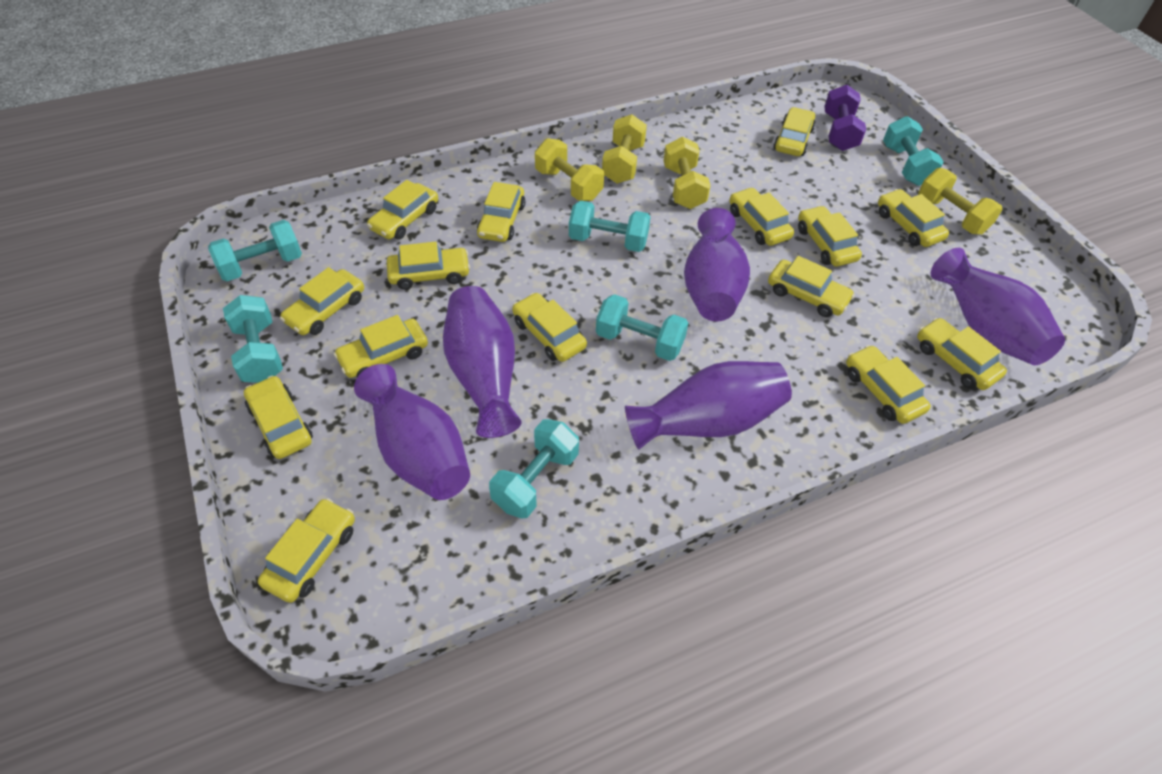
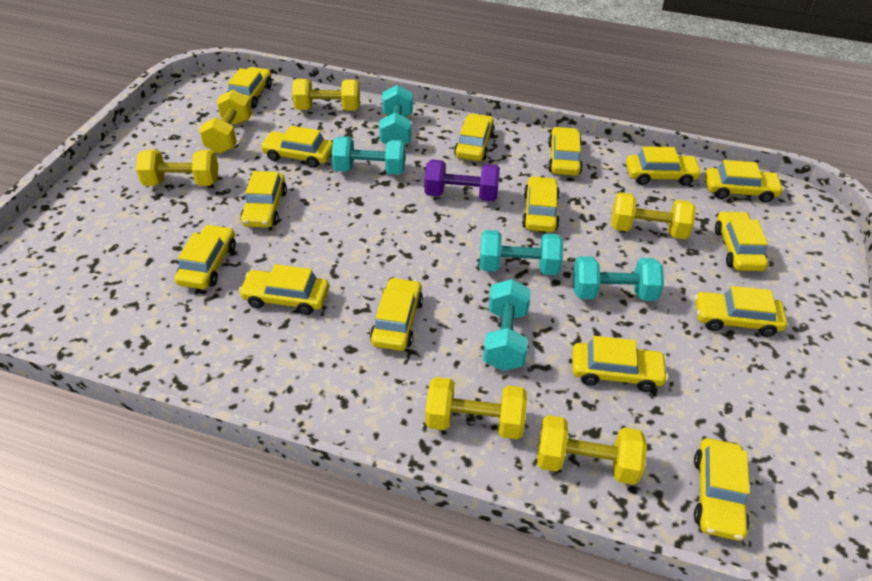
purple vase: 5 -> 0
turquoise dumbbell: 6 -> 5
yellow dumbbell: 4 -> 6

